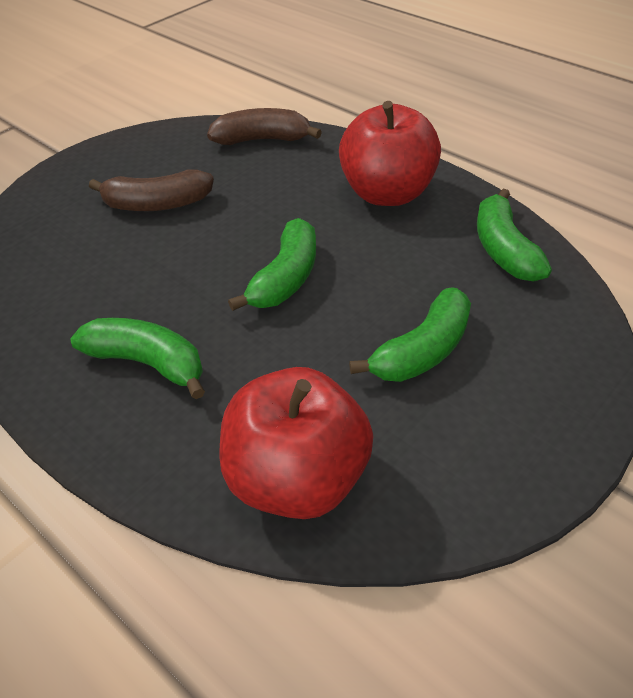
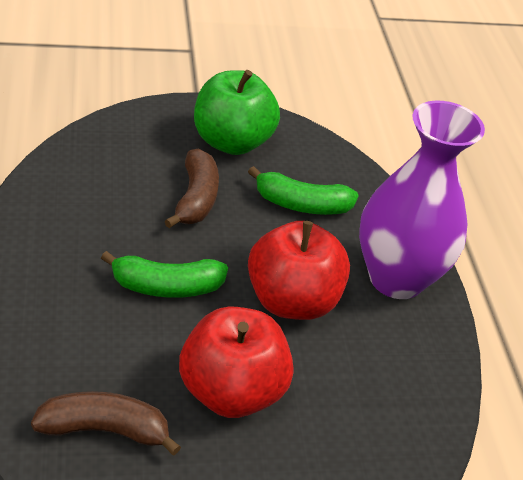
green apple: 0 -> 1
green banana: 4 -> 2
purple vase: 0 -> 1

